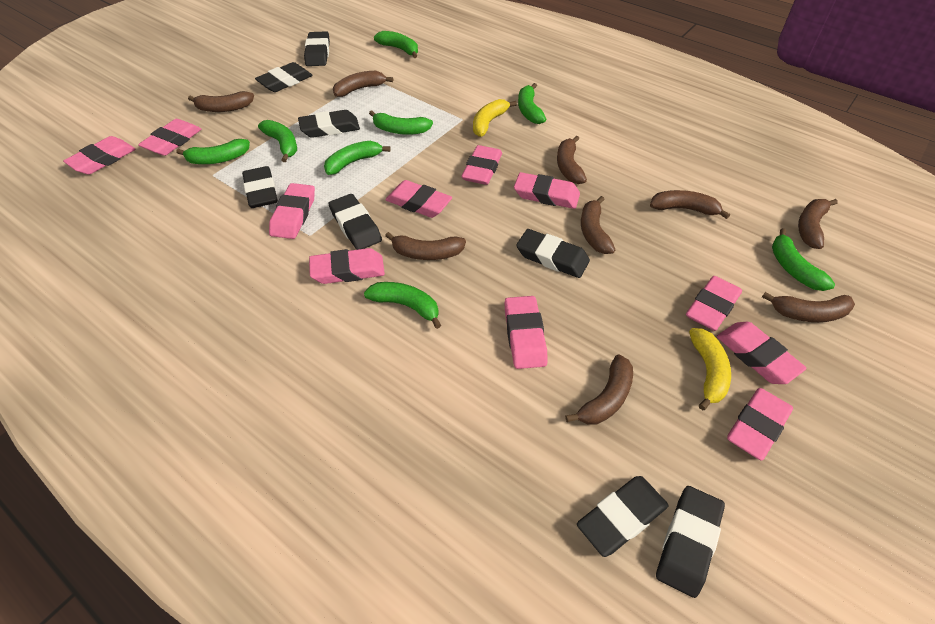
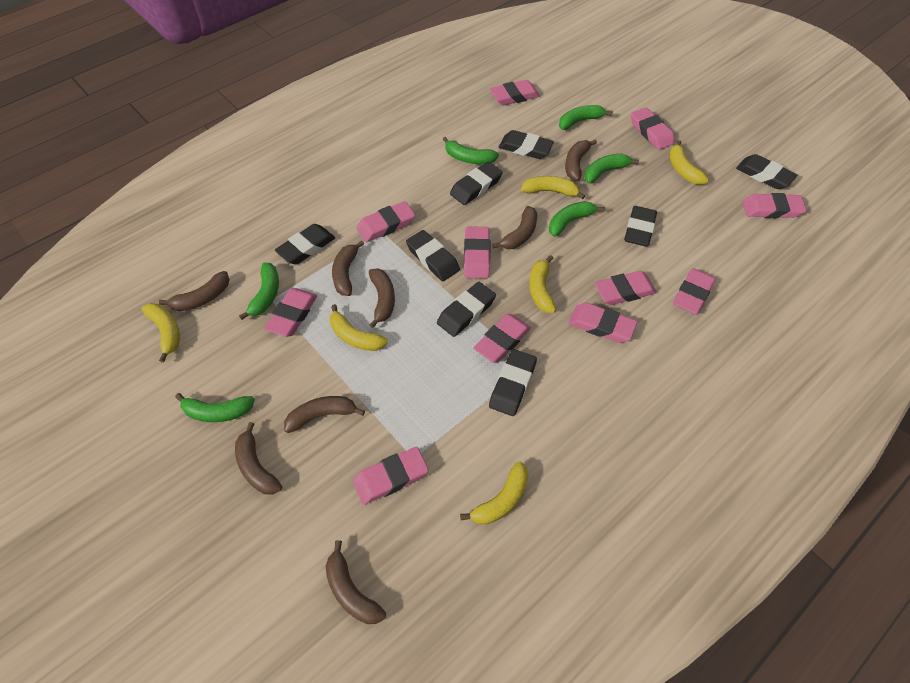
brown banana: 9 -> 8
green banana: 8 -> 6
yellow banana: 2 -> 6

